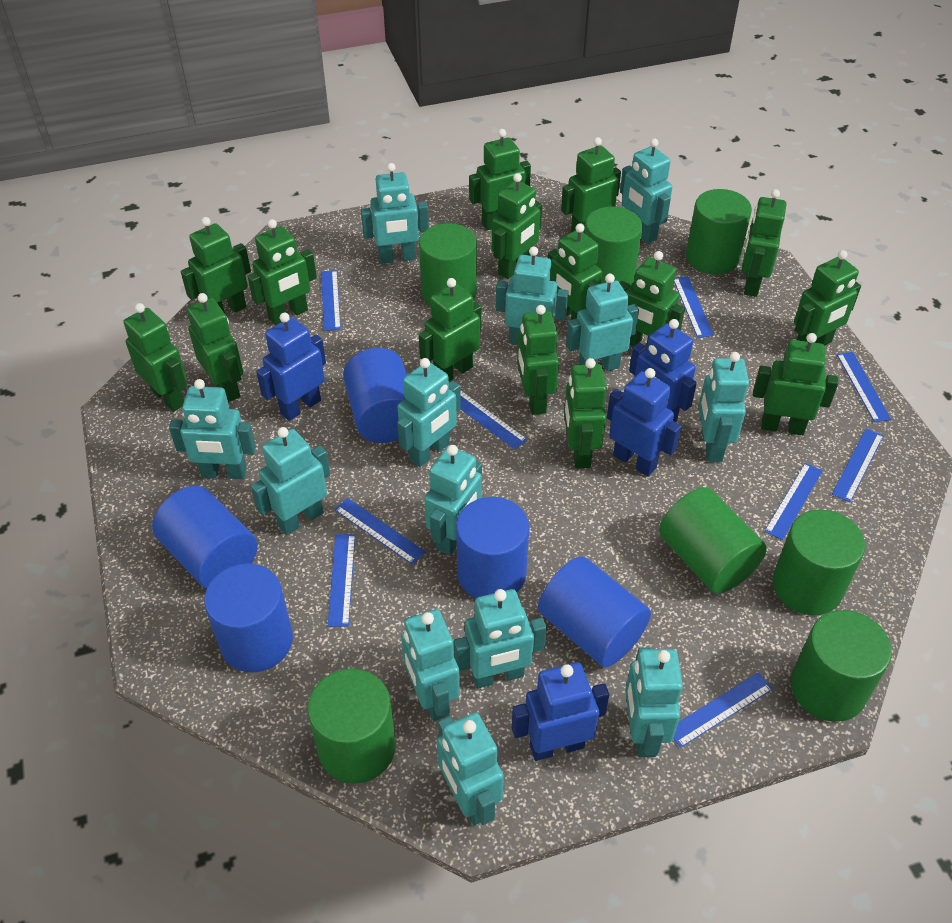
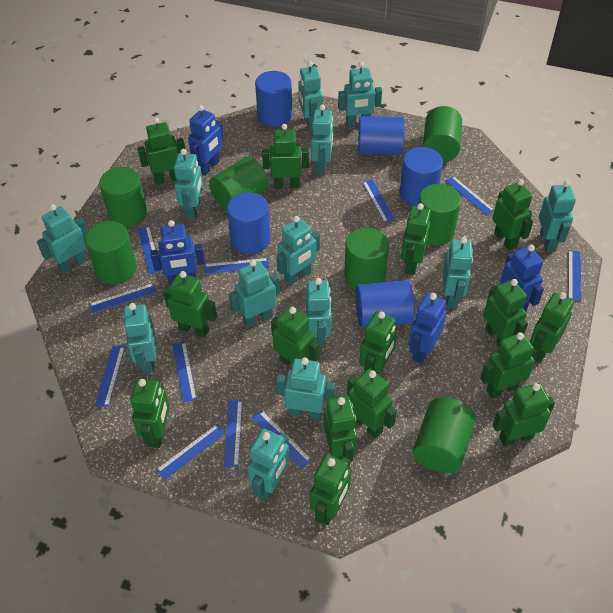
blue ruler: 9 -> 11

